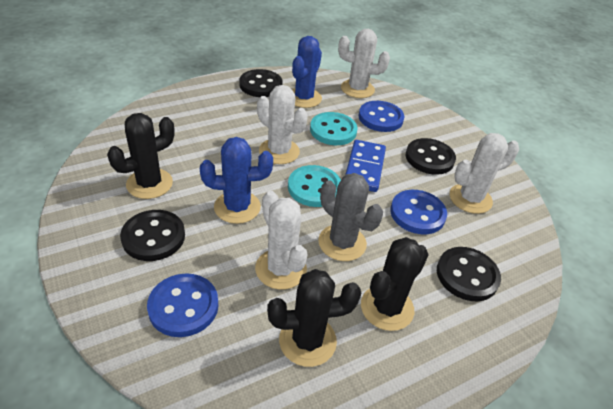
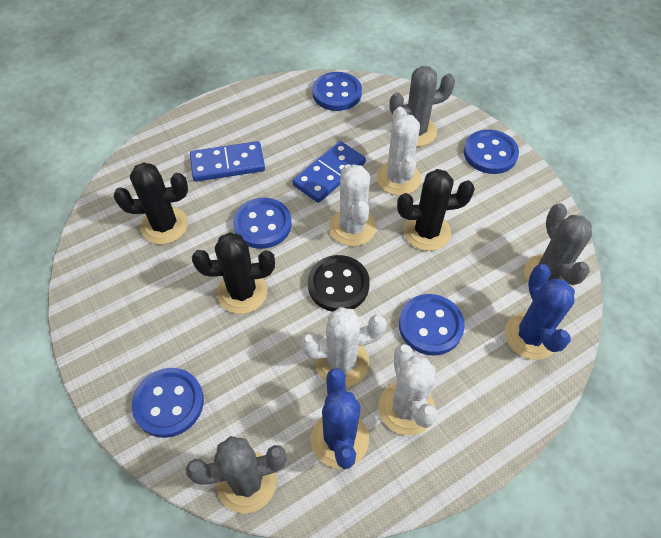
black button: 4 -> 1
blue button: 3 -> 5
blue domino: 1 -> 2
grey cactus: 1 -> 3
turquoise button: 2 -> 0

